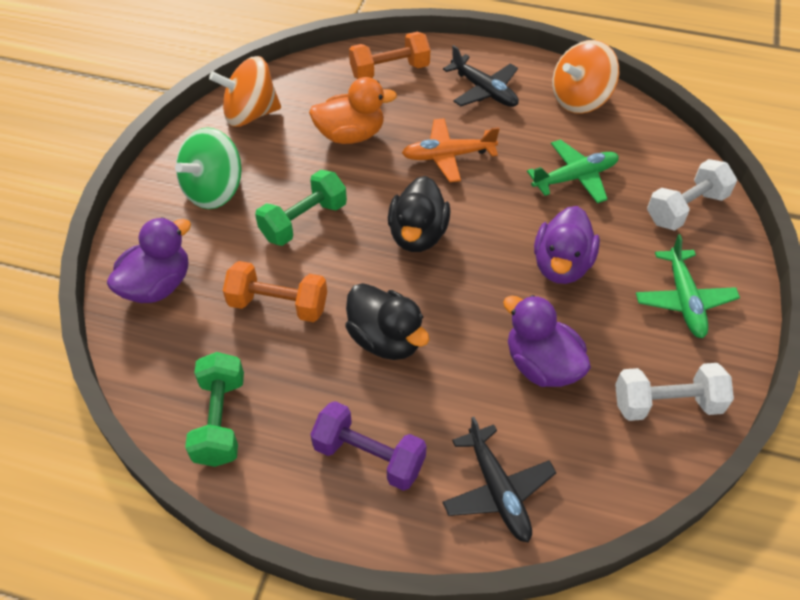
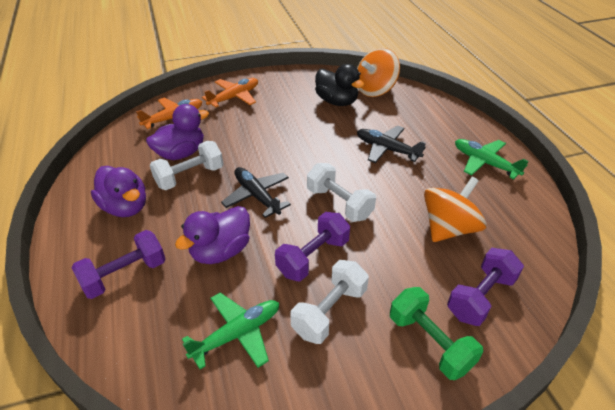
black duck: 2 -> 1
green dumbbell: 2 -> 1
green spinning top: 1 -> 0
orange duck: 1 -> 0
orange dumbbell: 2 -> 0
orange plane: 1 -> 2
purple dumbbell: 1 -> 3
white dumbbell: 2 -> 3

